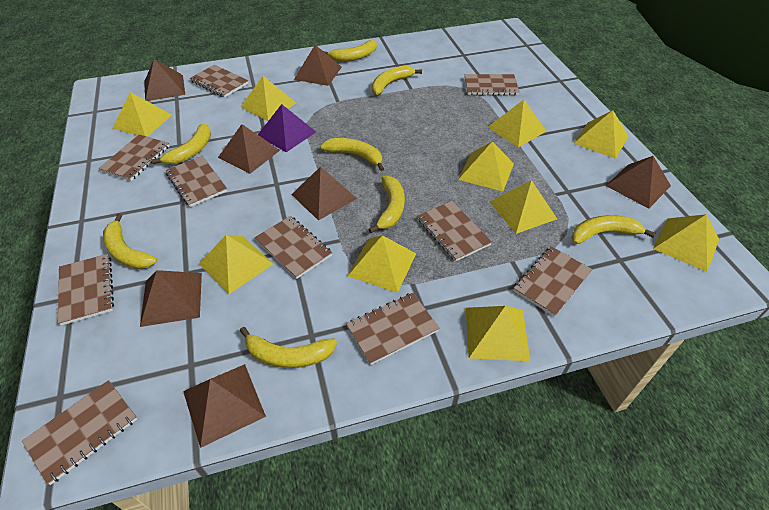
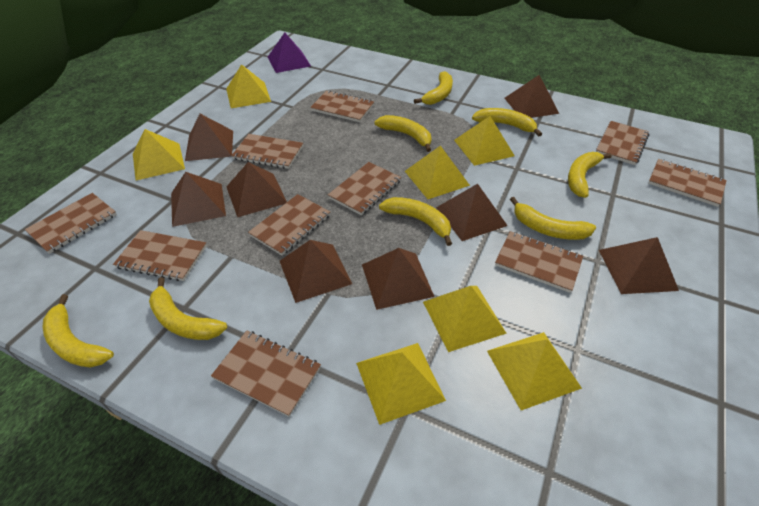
brown pyramid: 7 -> 8
yellow pyramid: 10 -> 7

